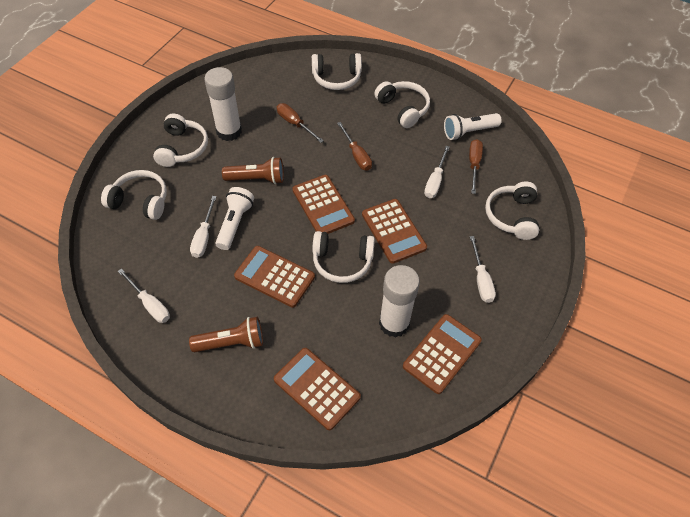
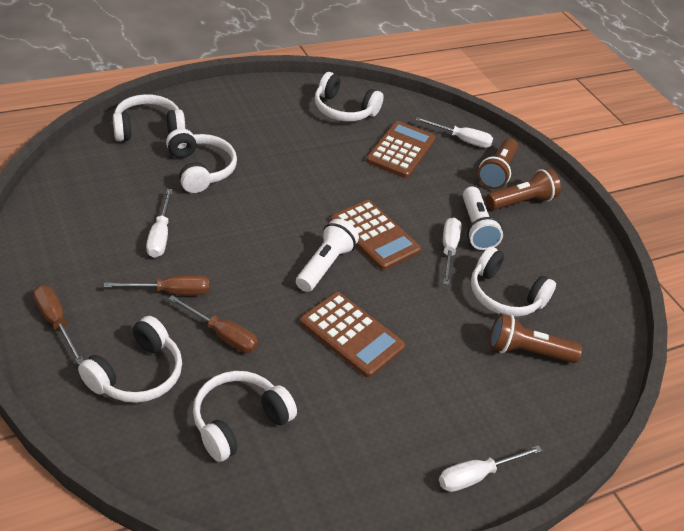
brown calculator: 5 -> 3
brown flashlight: 2 -> 3
white glue stick: 2 -> 0

